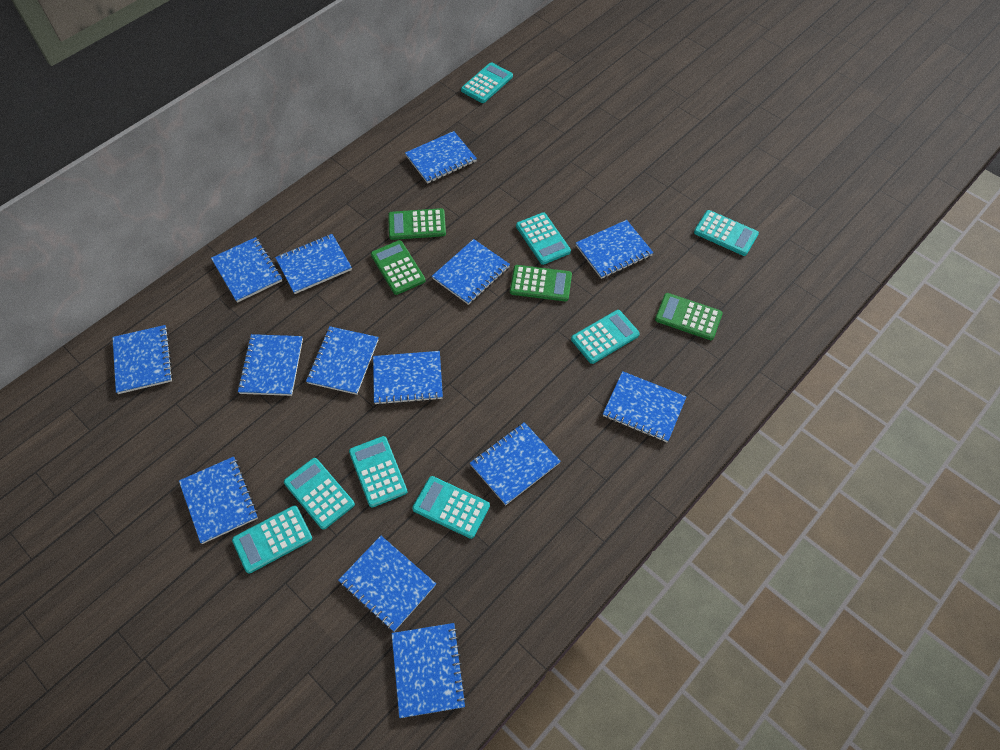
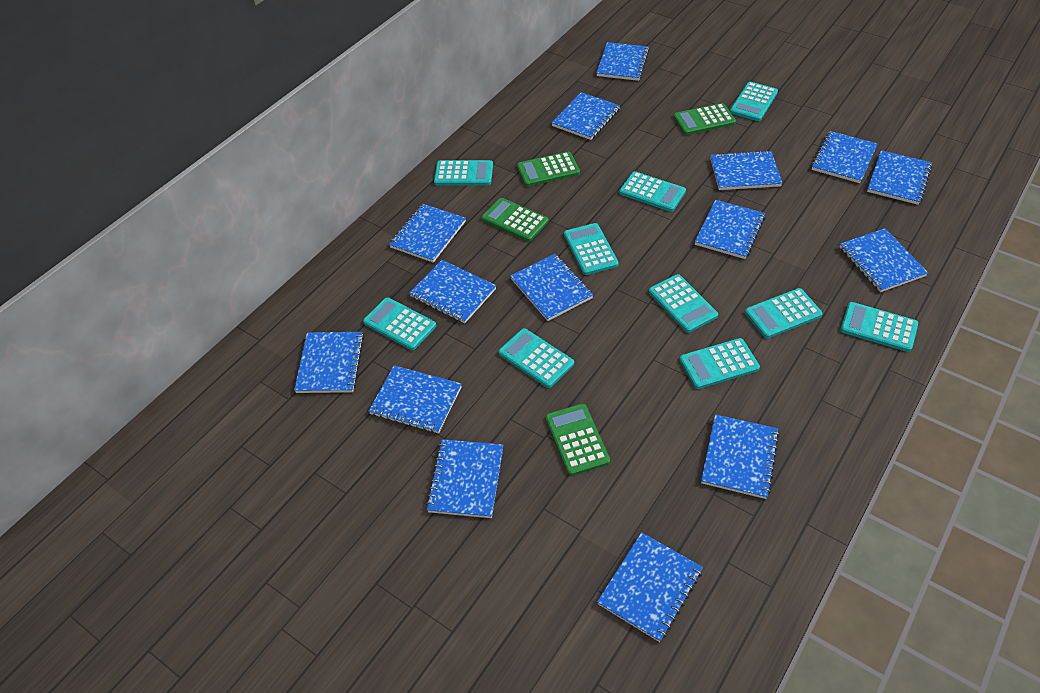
blue notebook: 14 -> 15
turquoise calculator: 8 -> 10

